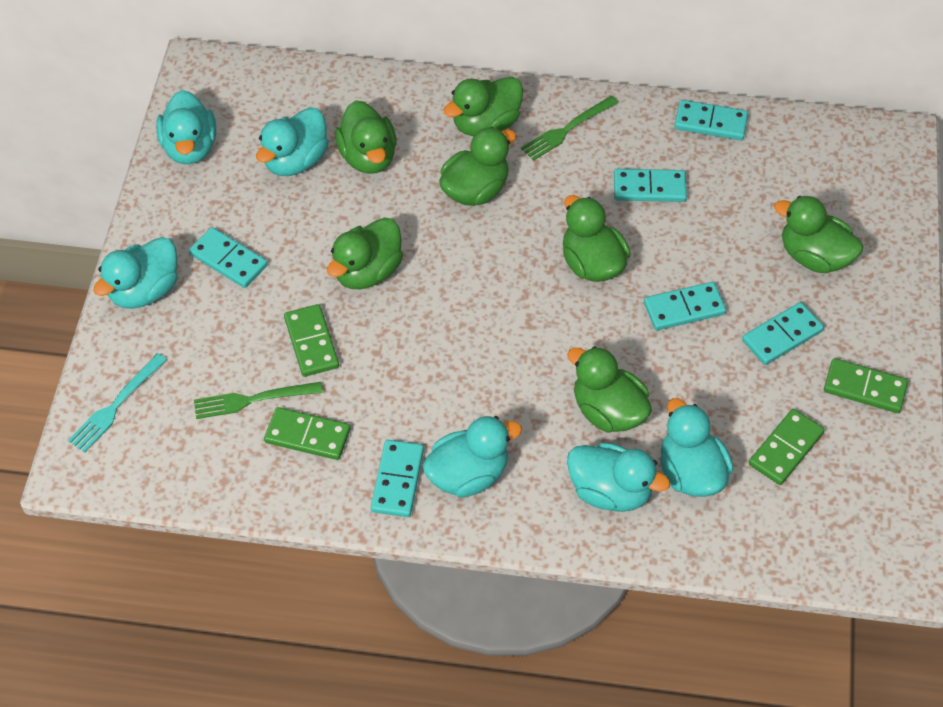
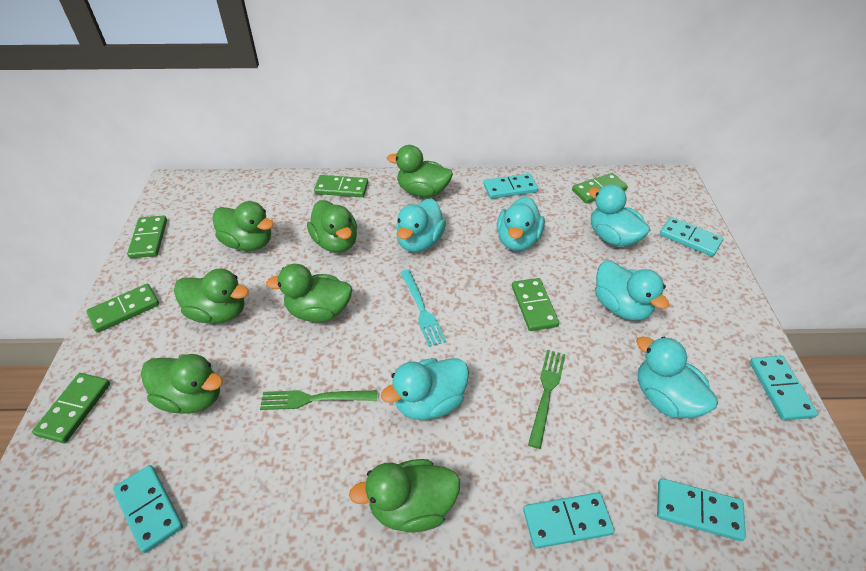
green domino: 4 -> 6

